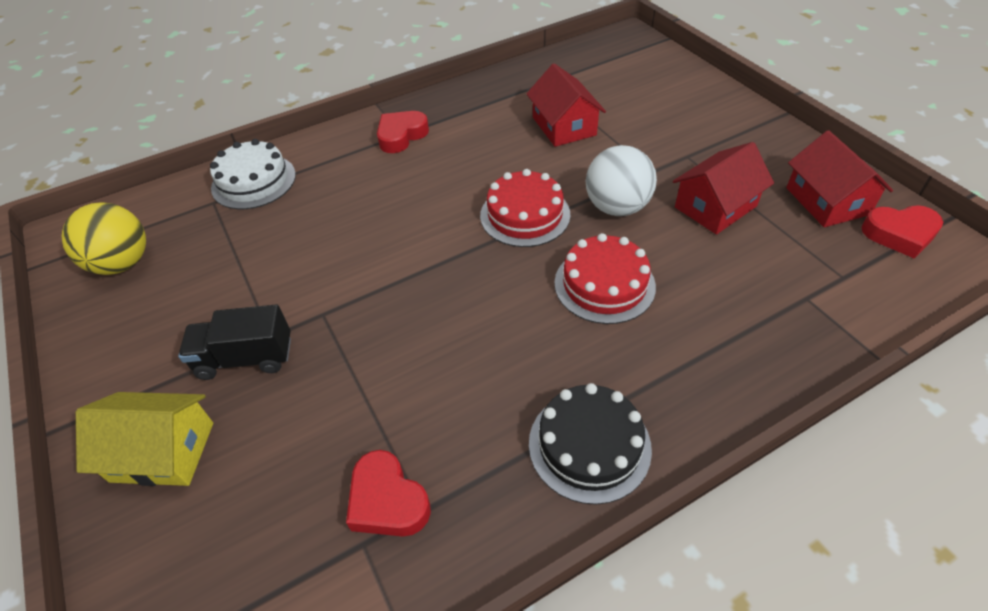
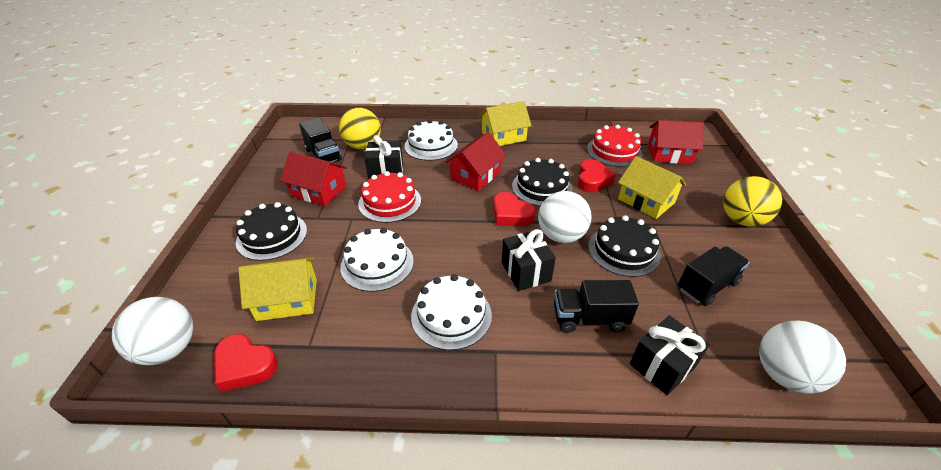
black cake: 1 -> 3
black gift: 0 -> 3
black truck: 1 -> 3
white ball: 1 -> 3
white cake: 1 -> 3
yellow ball: 1 -> 2
yellow house: 1 -> 3

